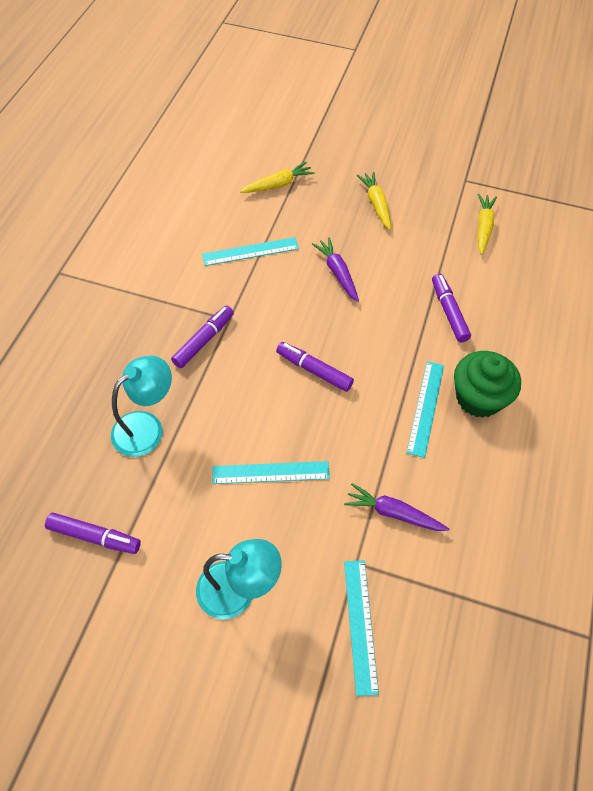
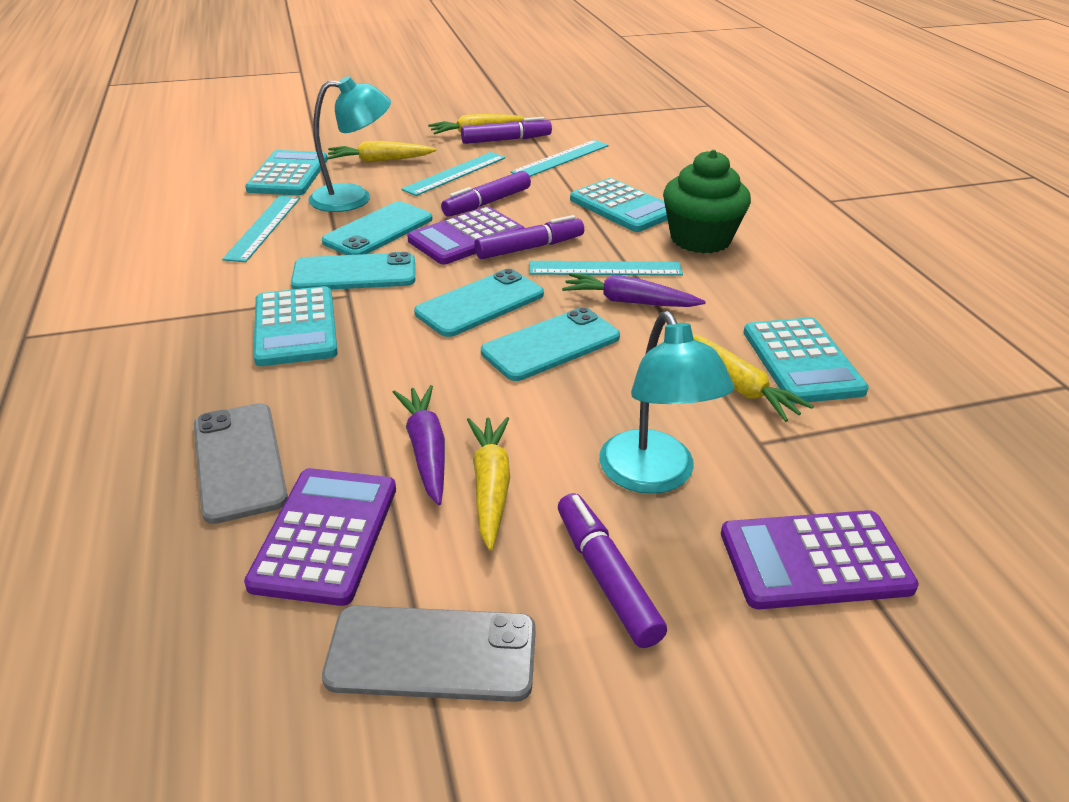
grey phone: 0 -> 2
purple calculator: 0 -> 3
turquoise calculator: 0 -> 4
turquoise phone: 0 -> 4
yellow carrot: 3 -> 4

